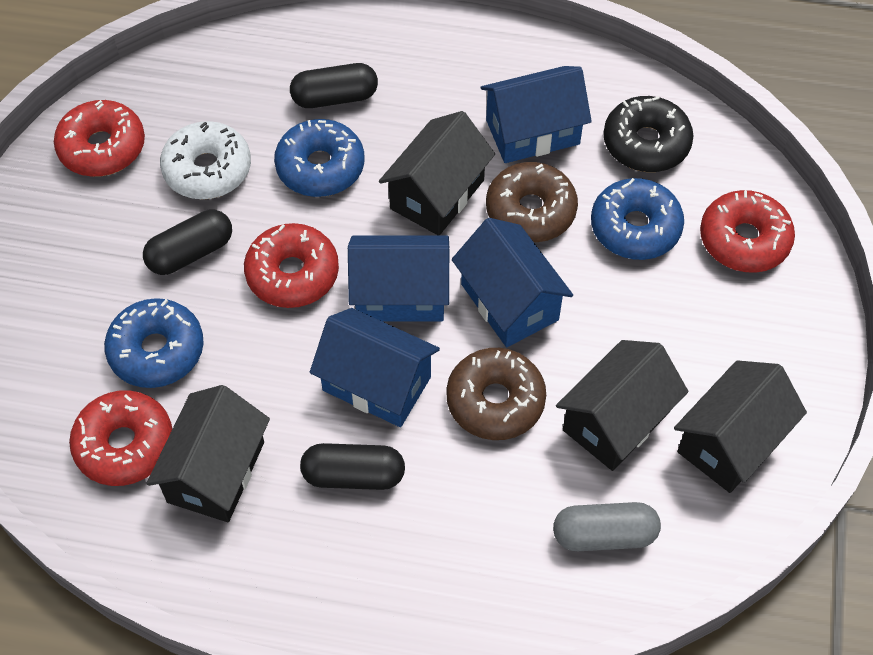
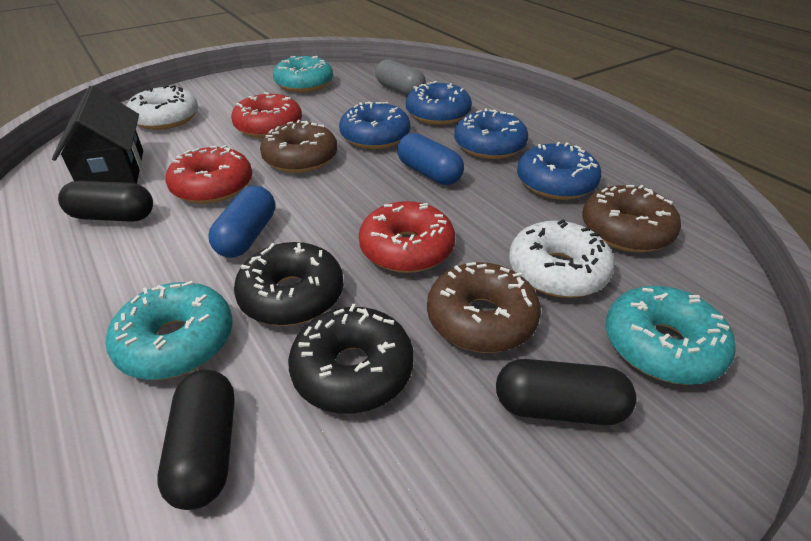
black donut: 1 -> 2
black house: 4 -> 1
blue capsule: 0 -> 2
blue donut: 3 -> 4
blue house: 4 -> 0
brown donut: 2 -> 3
red donut: 4 -> 3
turquoise donut: 0 -> 3
white donut: 1 -> 2

